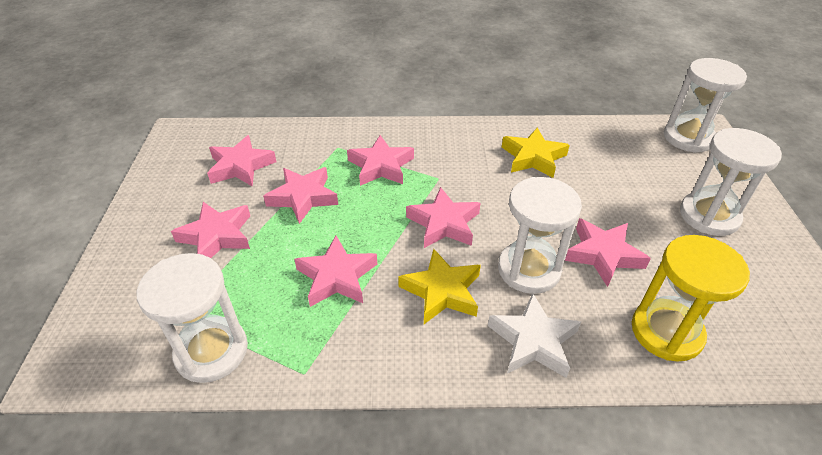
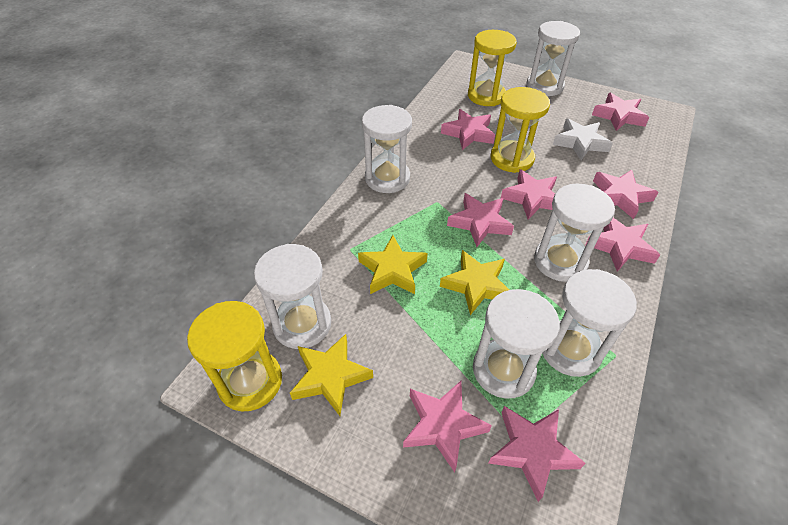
pink star: 7 -> 8
white hourglass: 4 -> 6
yellow hourglass: 1 -> 3
yellow star: 2 -> 3

